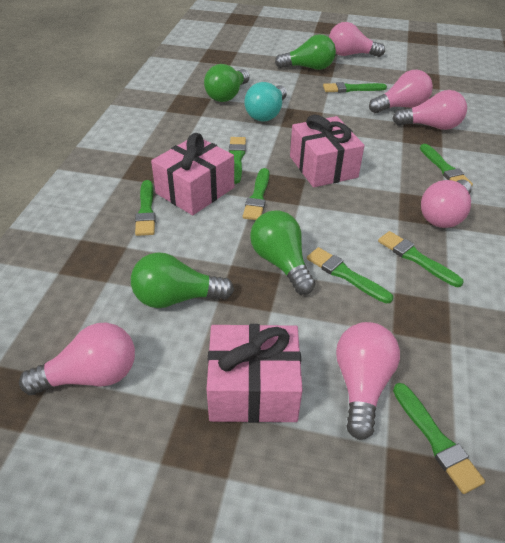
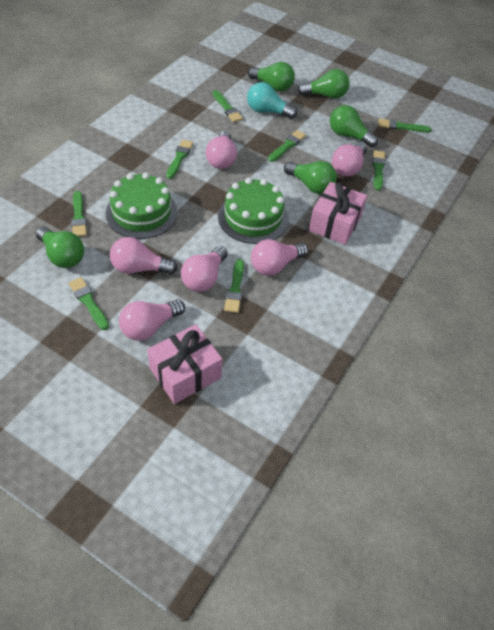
green cake: 0 -> 2
green light bulb: 4 -> 5
pink gift: 3 -> 2

